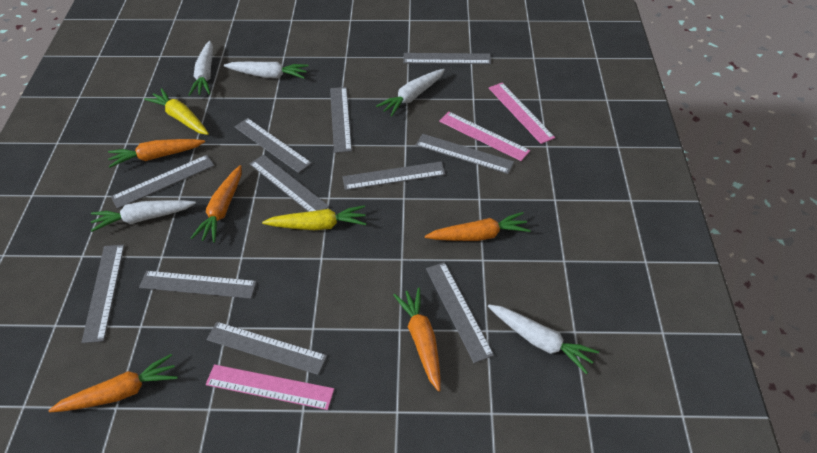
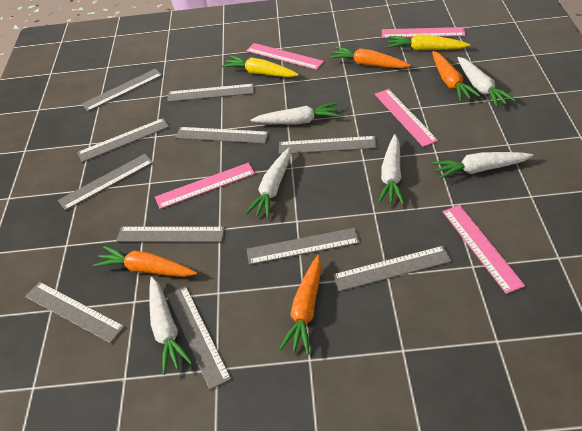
orange carrot: 5 -> 4
pink ruler: 3 -> 5
white carrot: 5 -> 6

